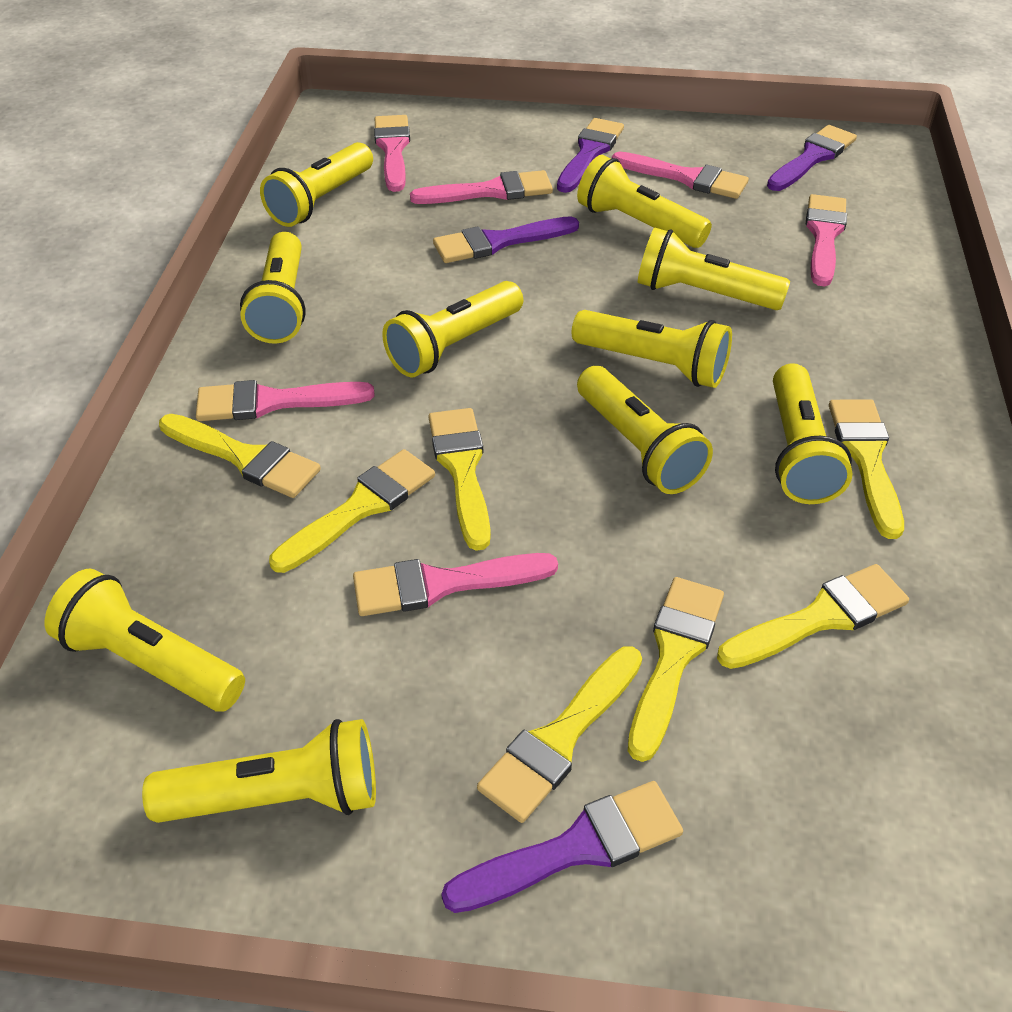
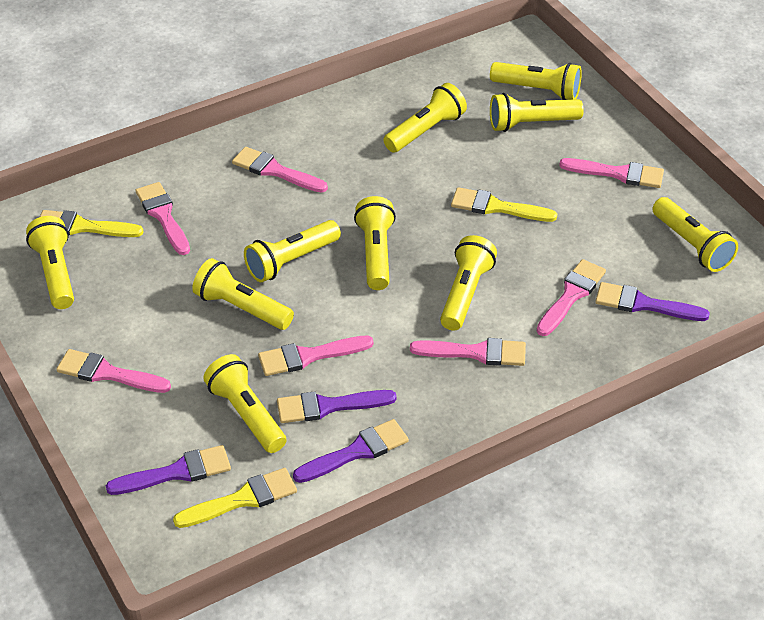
pink brush: 6 -> 7
yellow brush: 7 -> 3

